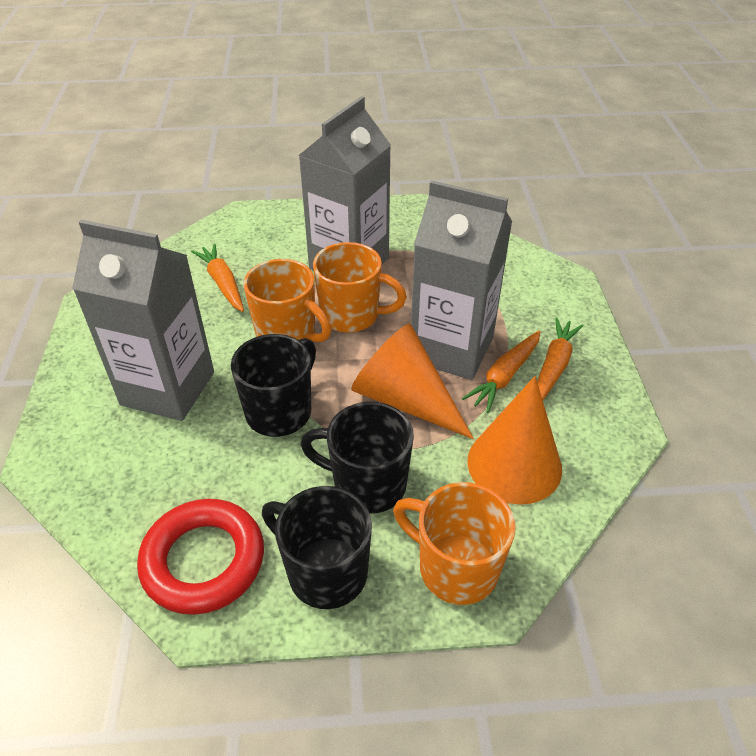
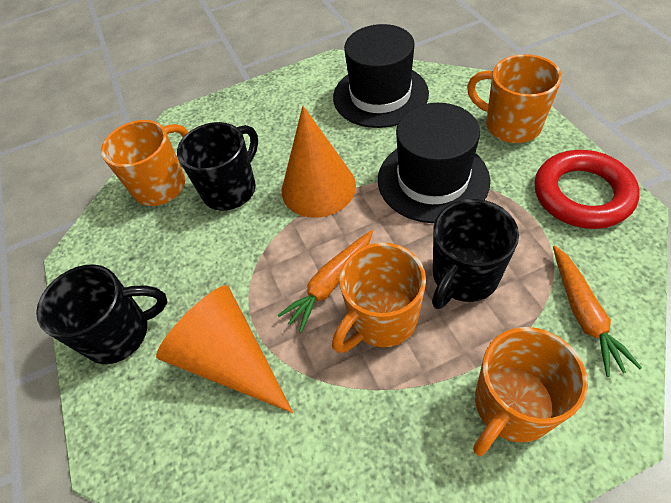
black hat: 0 -> 2
grey carton: 3 -> 0
orange carrot: 3 -> 2
orange mug: 3 -> 4

